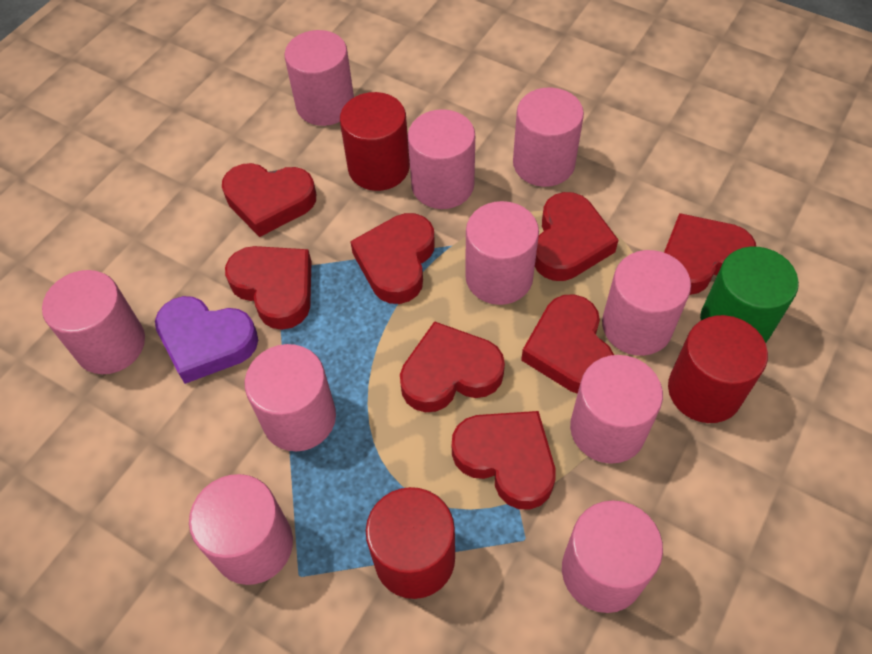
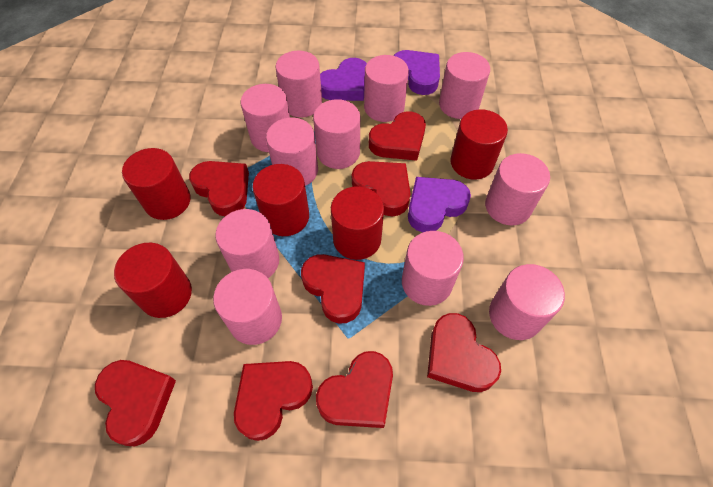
green cylinder: 1 -> 0
pink cylinder: 10 -> 11
purple heart: 1 -> 3
red cylinder: 3 -> 5

